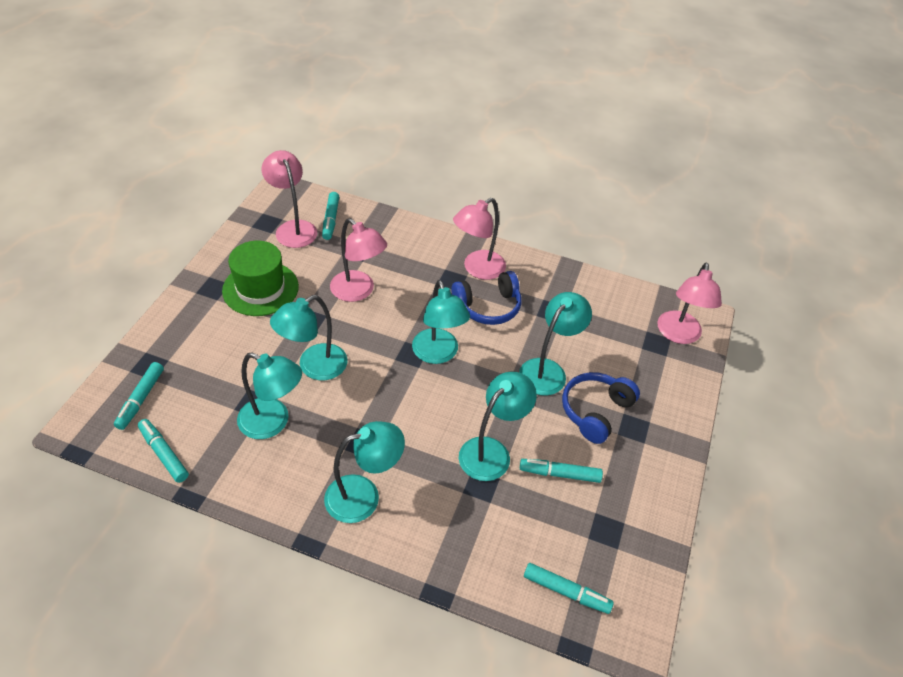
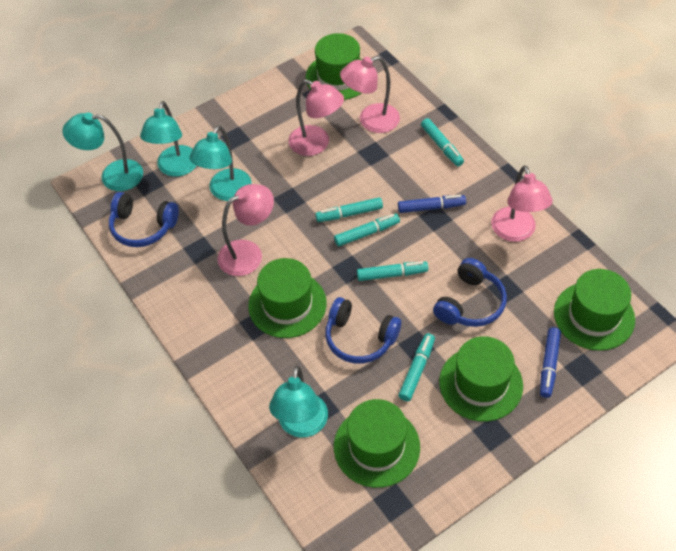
blue headphones: 2 -> 3
blue marker: 0 -> 2
green hat: 1 -> 5
turquoise lamp: 6 -> 4

